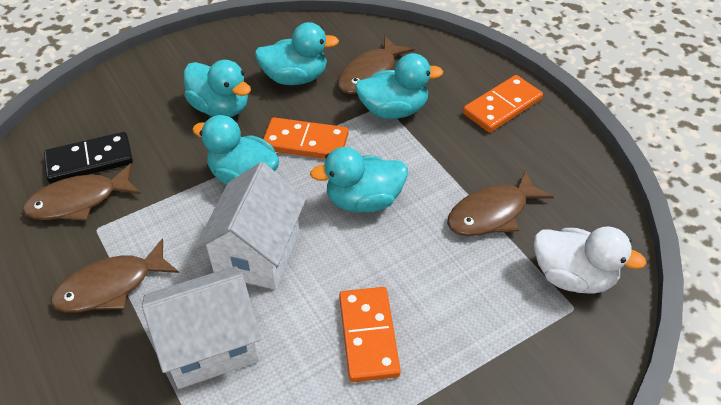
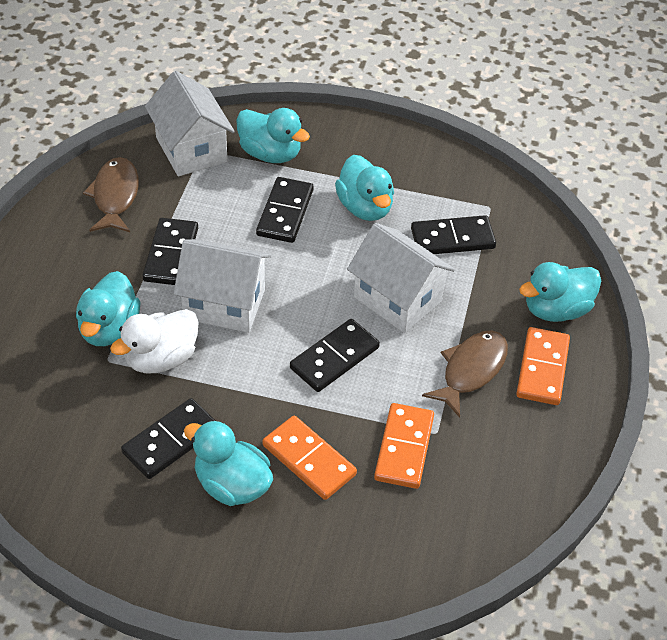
black domino: 1 -> 5
brown fish: 4 -> 2
white house: 2 -> 3

